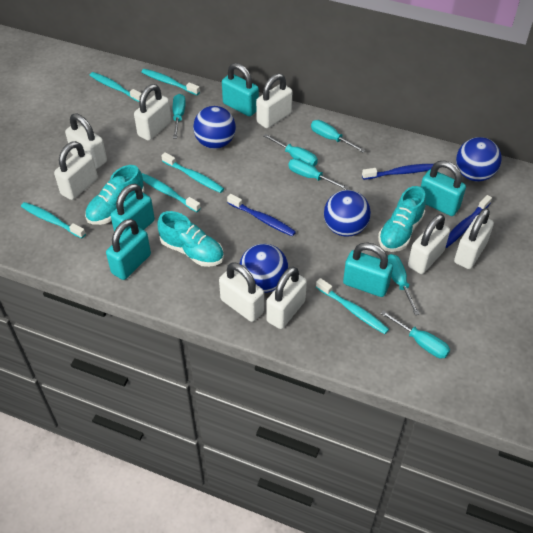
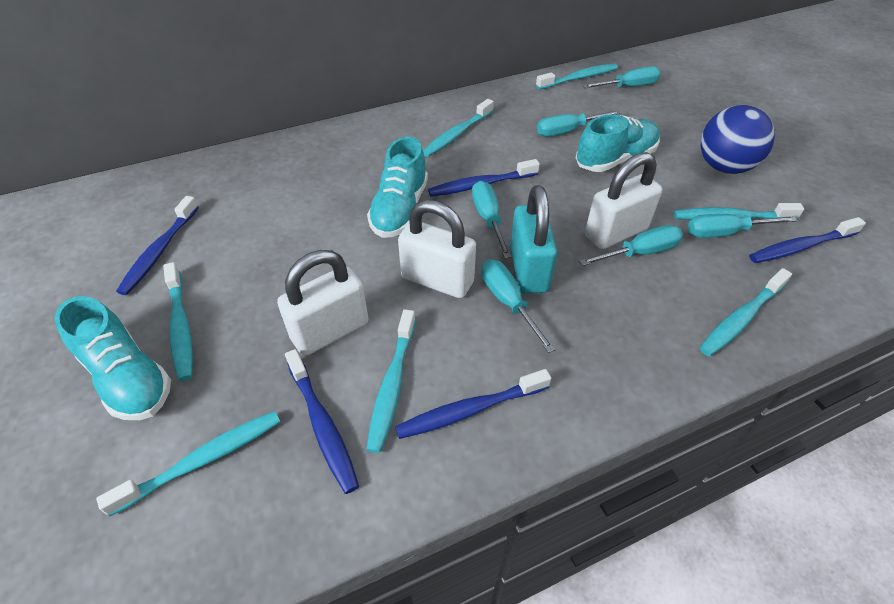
blue ball: 4 -> 1
blue toothbrush: 3 -> 5
turquoise padlock: 5 -> 1
turquoise toothbrush: 6 -> 7
white padlock: 8 -> 3

